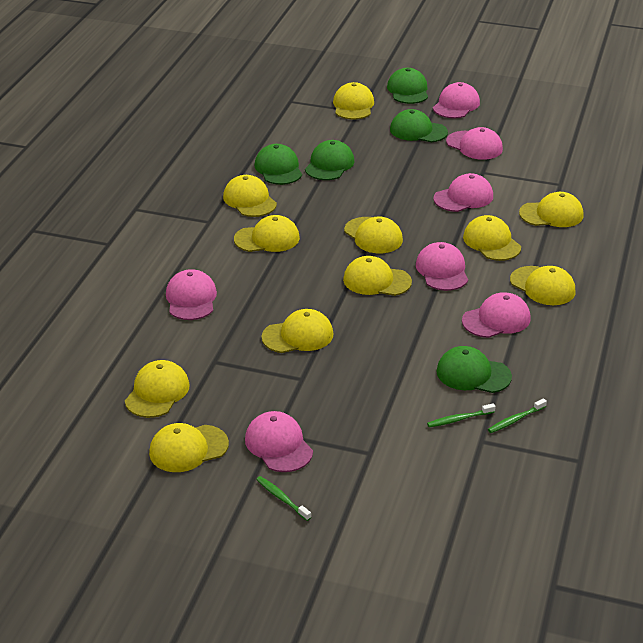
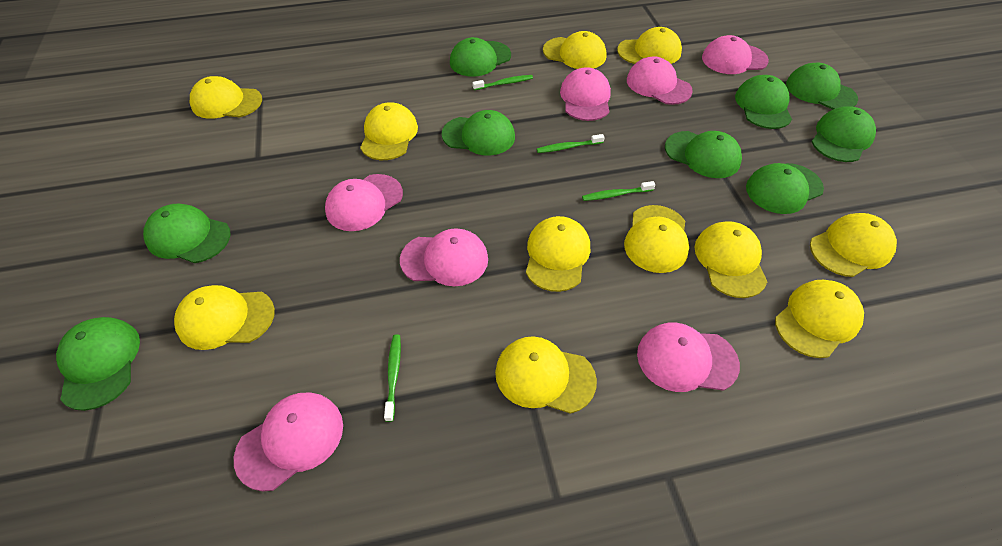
green cap: 5 -> 9
green toothbrush: 3 -> 4

